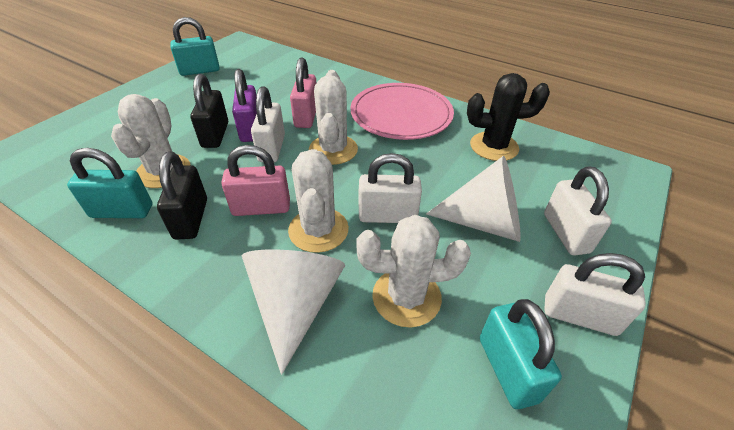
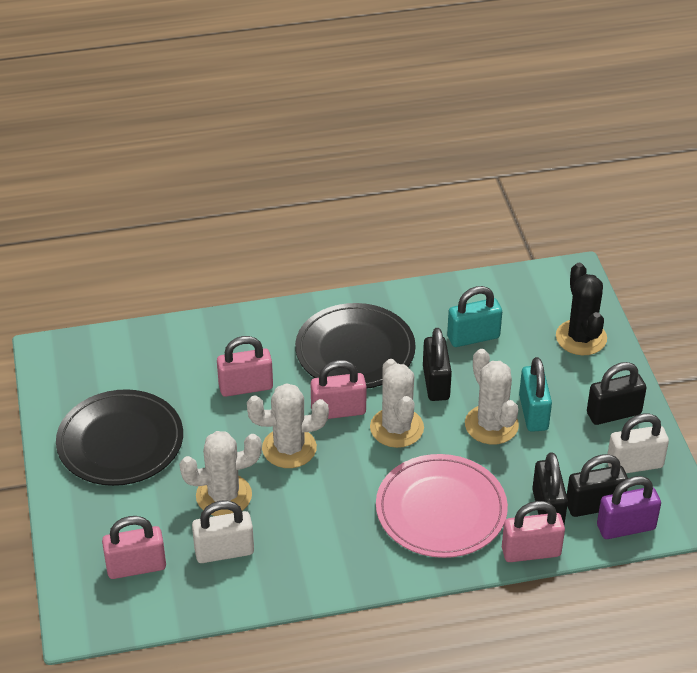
black padlock: 2 -> 4
black plate: 0 -> 2
pink padlock: 2 -> 4
turquoise padlock: 3 -> 2
white cone: 2 -> 0
white padlock: 4 -> 2

